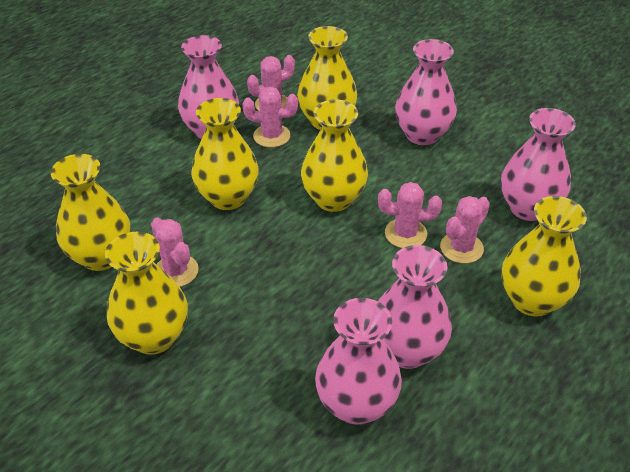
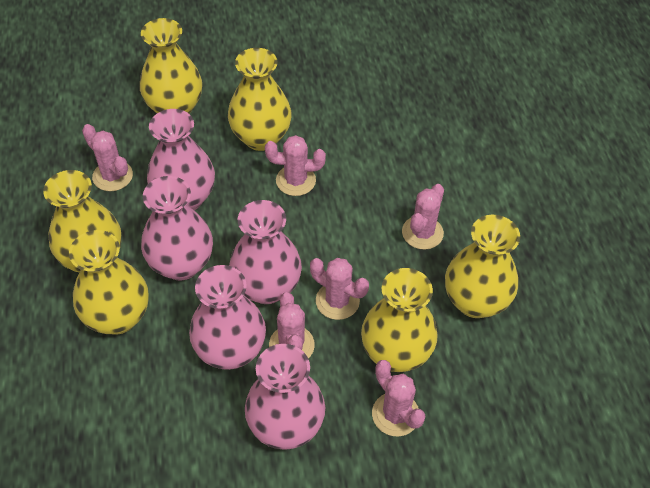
pink cactus: 5 -> 6

